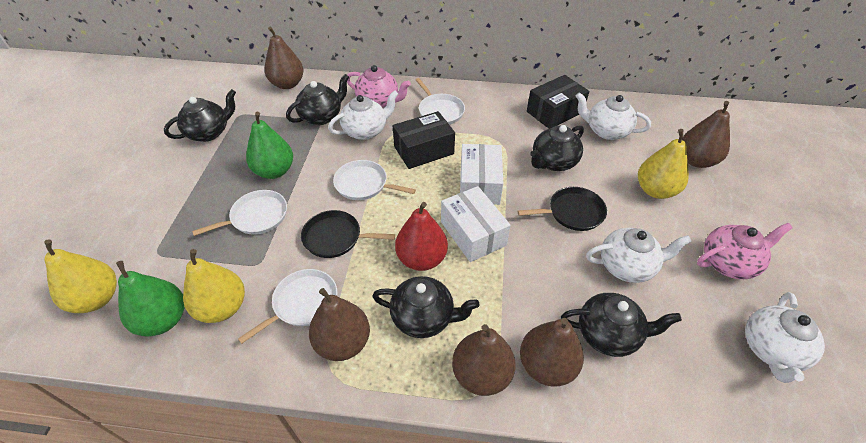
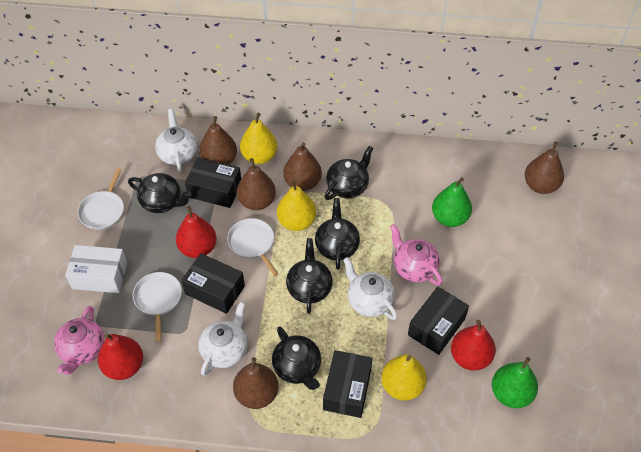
black box: 2 -> 4
black pan: 2 -> 0
red pear: 1 -> 3
white box: 2 -> 1
white pan: 4 -> 3
white teapot: 4 -> 3

